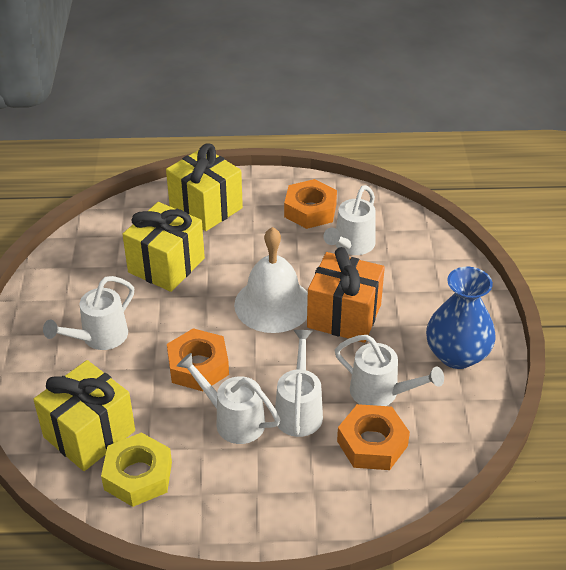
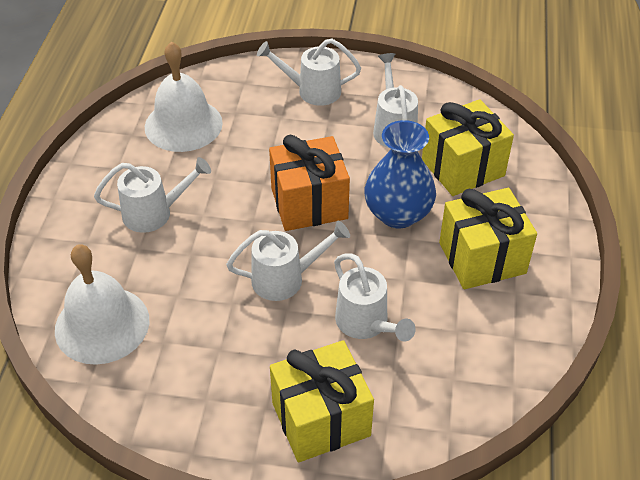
orange nut: 3 -> 0
white bell: 1 -> 2
yellow nut: 1 -> 0

